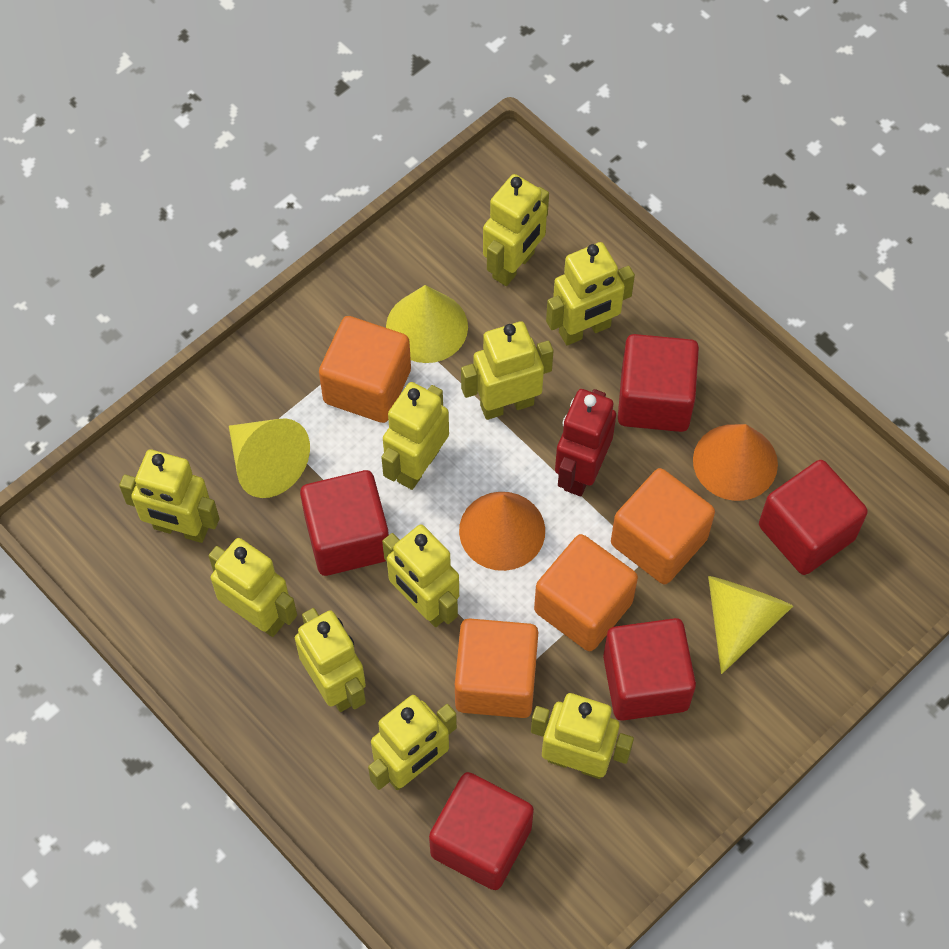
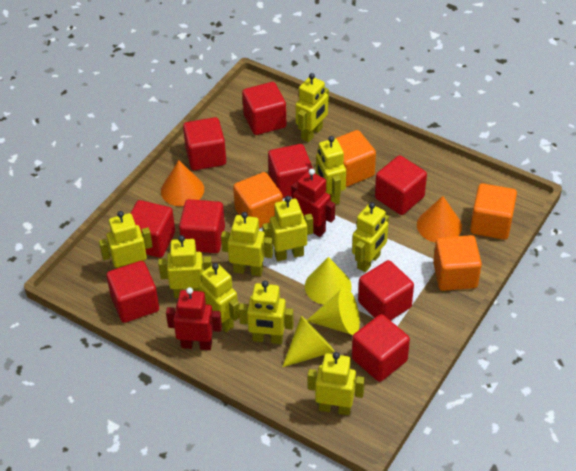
red cube: 5 -> 9
red robot: 1 -> 2

